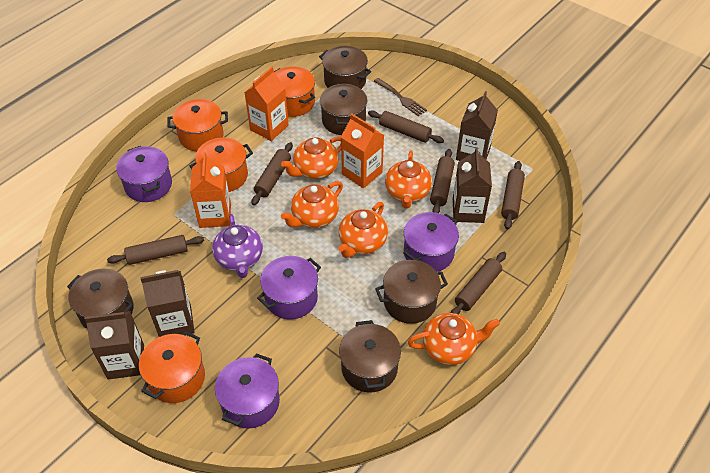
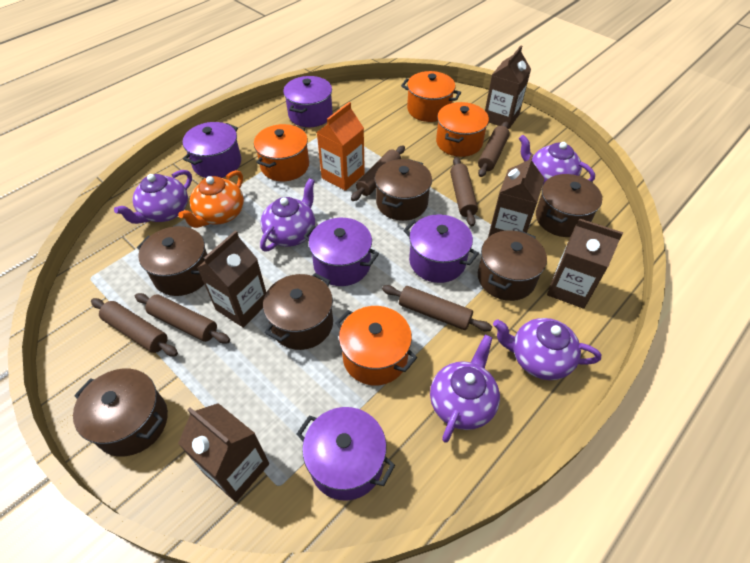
brown carton: 4 -> 5
brown fork: 1 -> 0
brown pot: 5 -> 6
orange carton: 3 -> 1
orange teapot: 5 -> 1
purple pot: 4 -> 5
purple teapot: 1 -> 5

